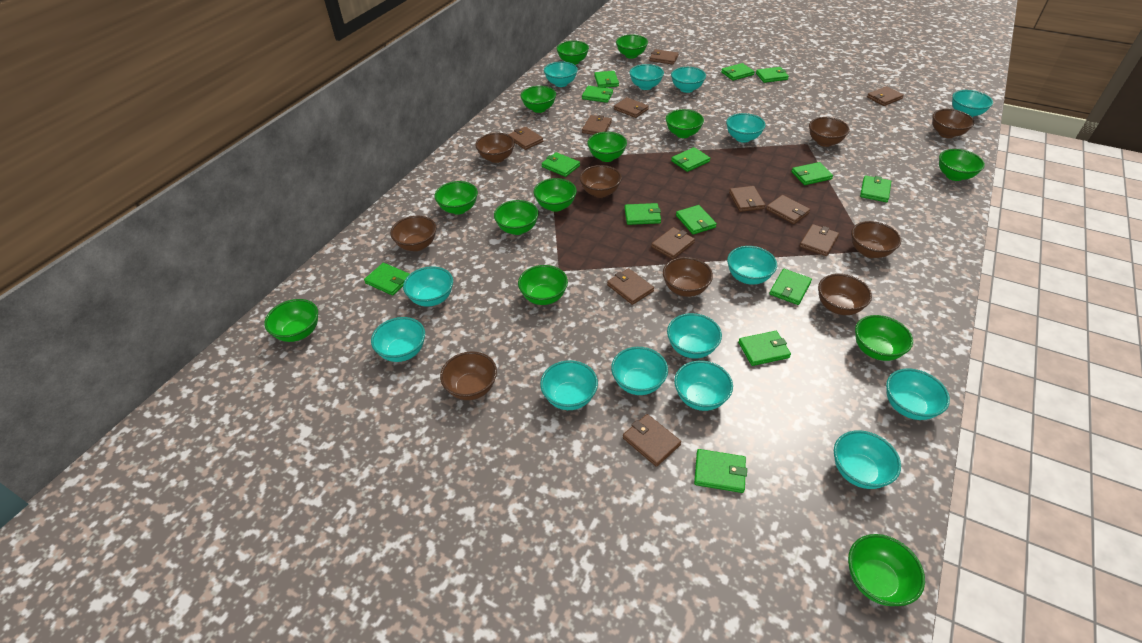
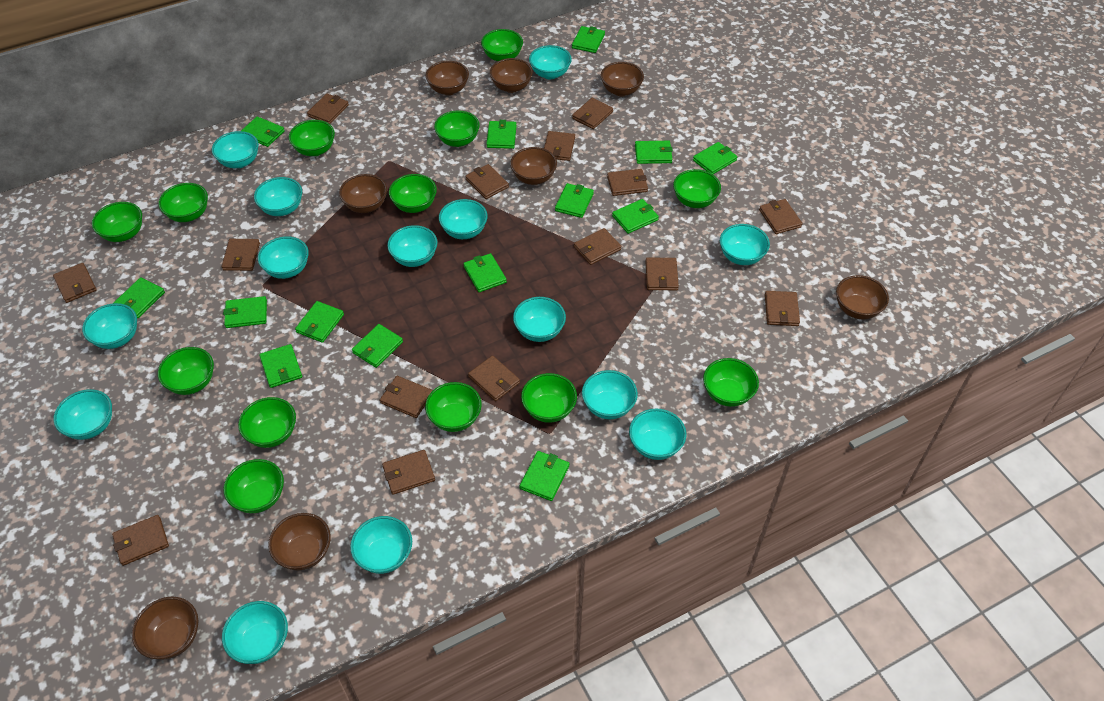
brown bowl: 9 -> 8
brown wallet: 11 -> 15

